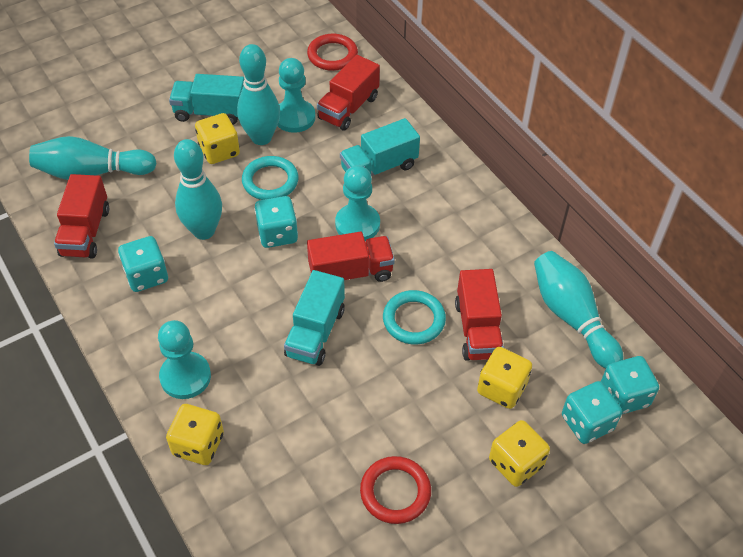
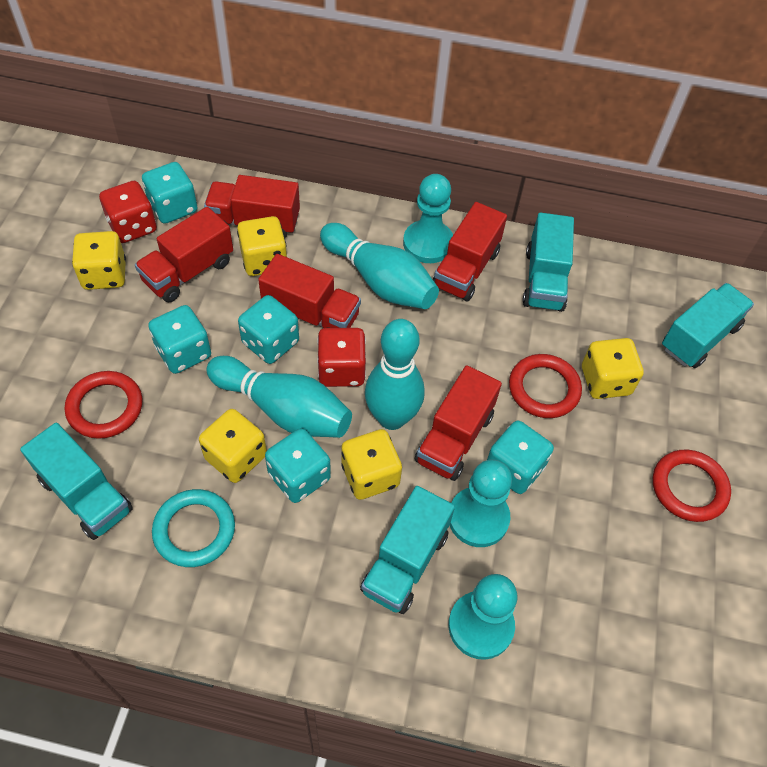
red dice: 0 -> 2
red ring: 2 -> 3
red truck: 4 -> 5
turquoise bowling pin: 4 -> 3
turquoise dice: 4 -> 5
turquoise ring: 2 -> 1
turquoise truck: 3 -> 4
yellow dice: 4 -> 5

